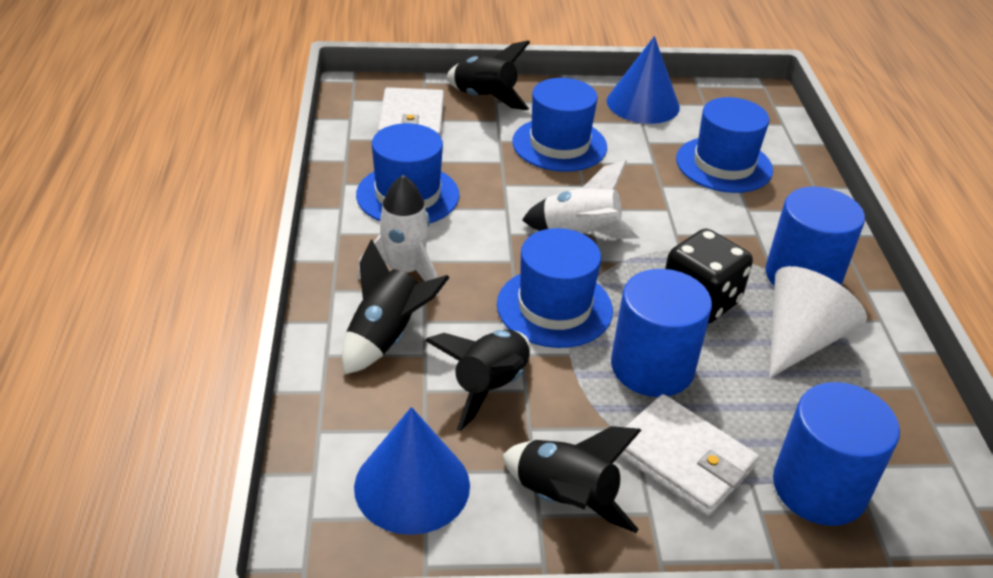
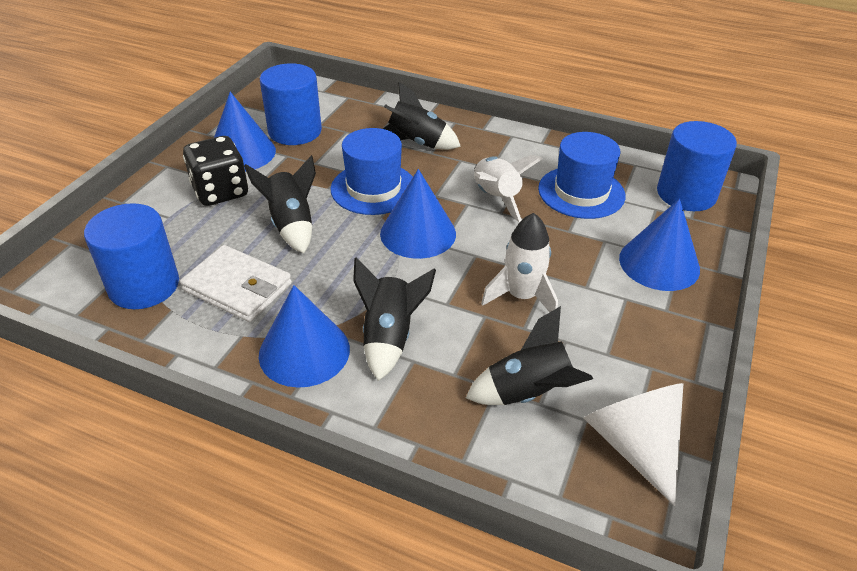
blue cone: 2 -> 4
blue hat: 4 -> 2
white wallet: 2 -> 1

